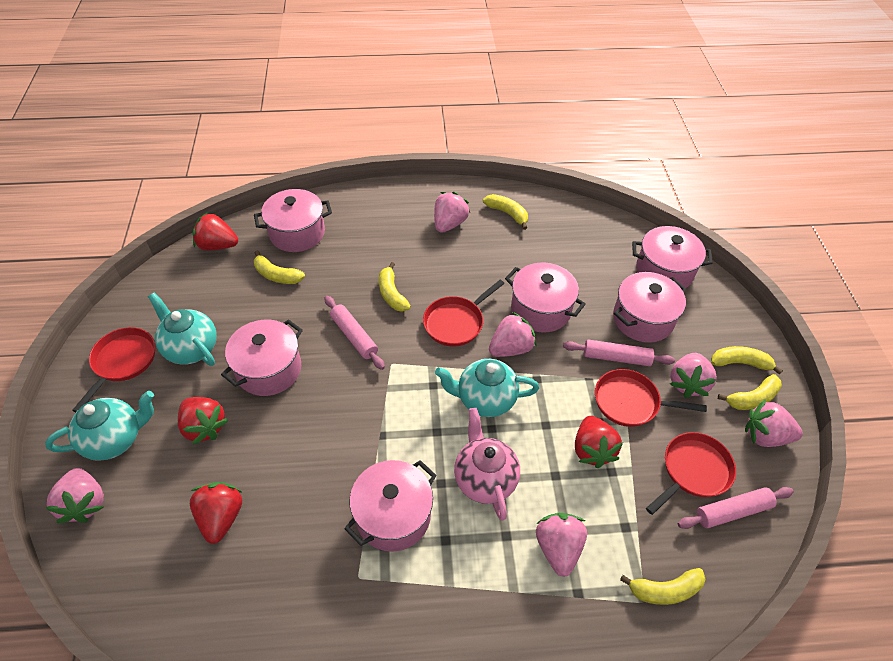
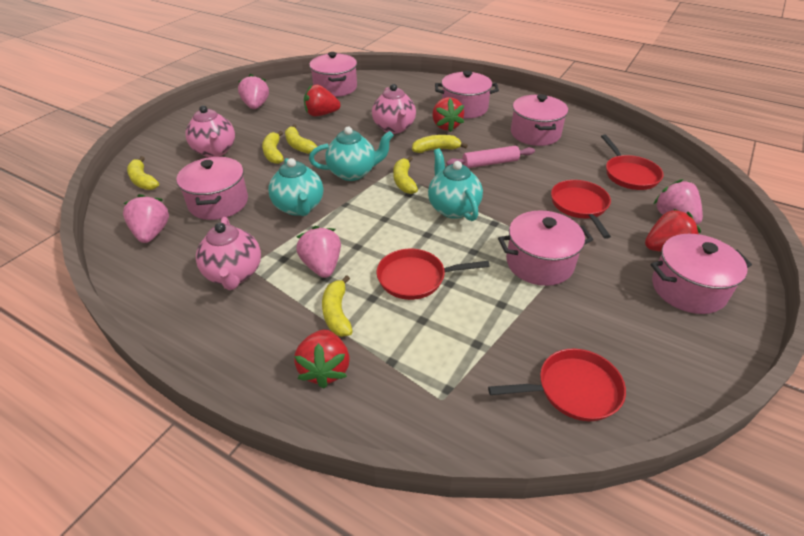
pink rolling pin: 3 -> 1
pink strawberry: 6 -> 4
pink teapot: 1 -> 3

